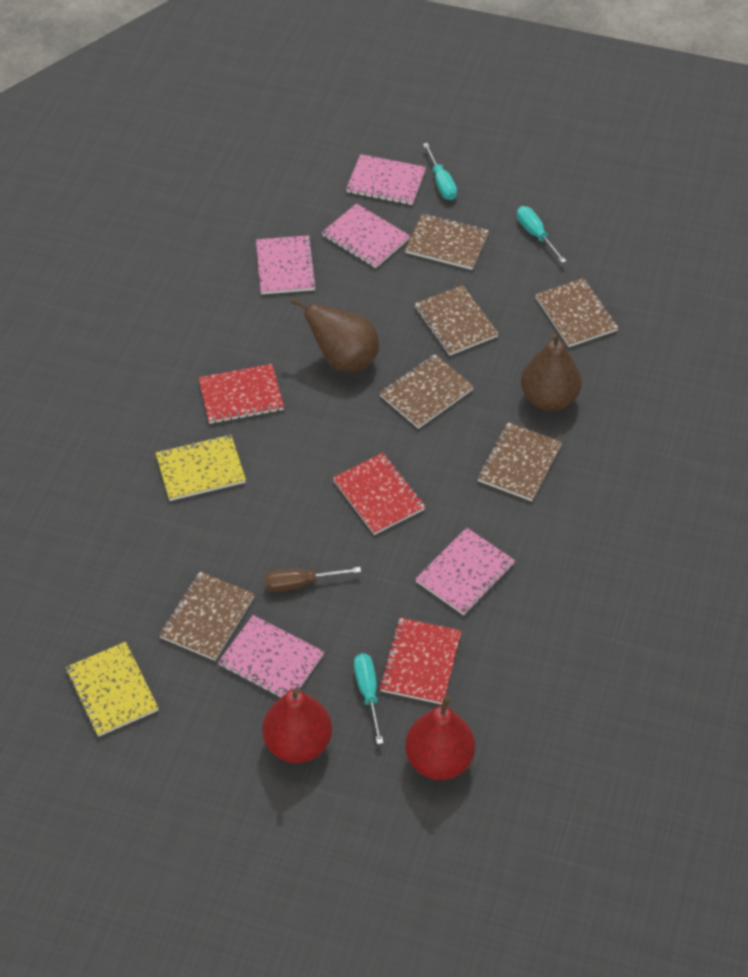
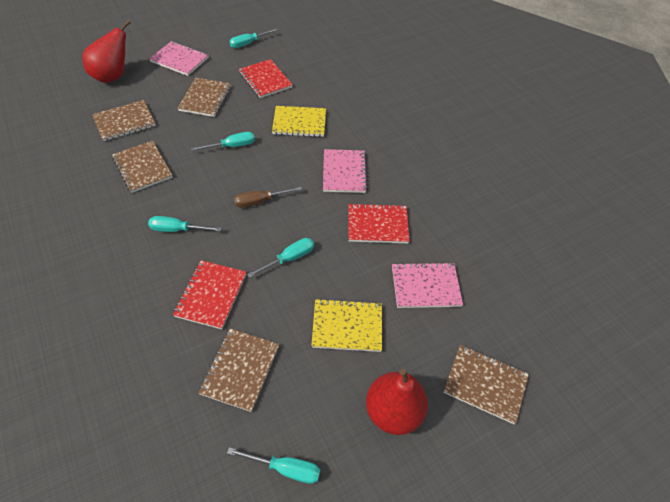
brown notebook: 6 -> 5
brown pear: 2 -> 0
pink notebook: 5 -> 3
turquoise screwdriver: 3 -> 5

